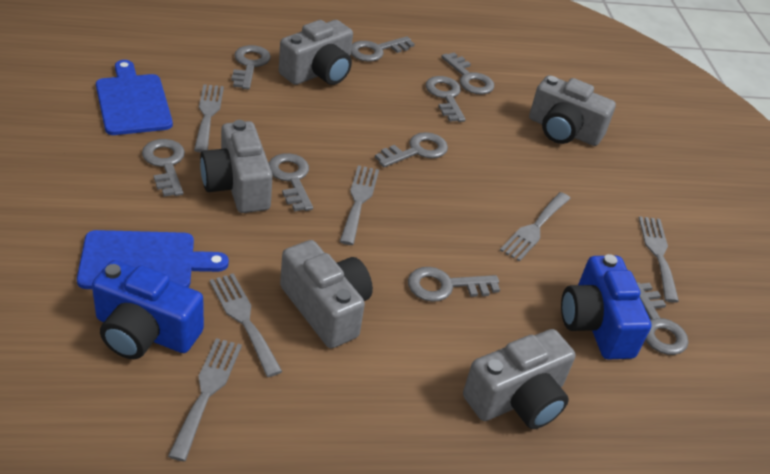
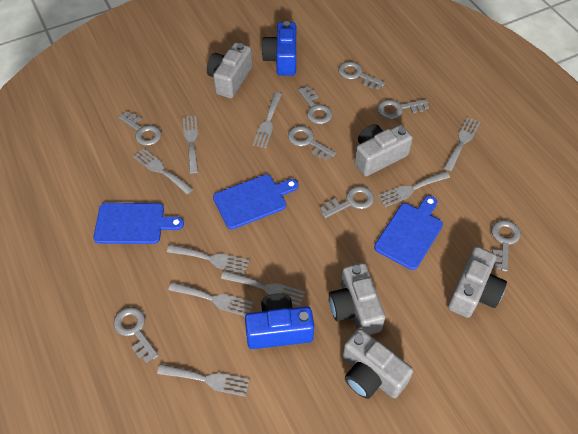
blue cutting board: 2 -> 3
grey fork: 6 -> 9
grey key: 9 -> 8

